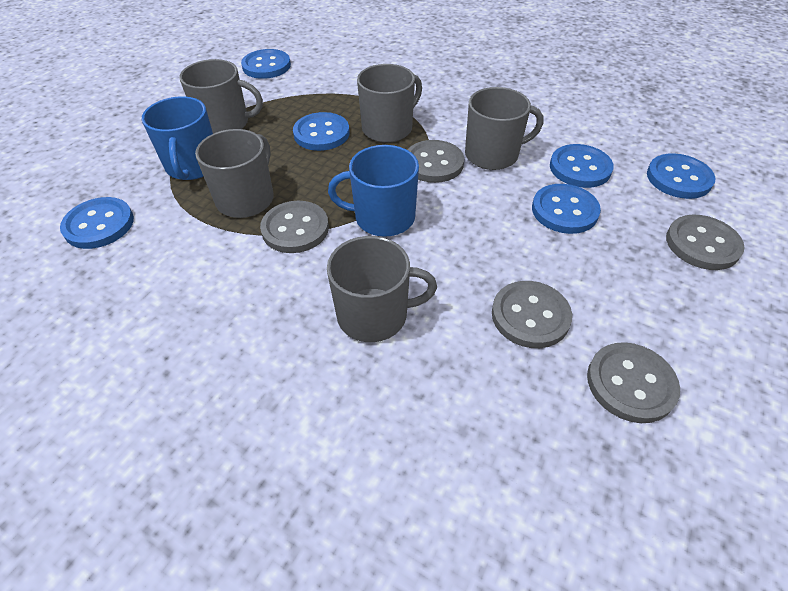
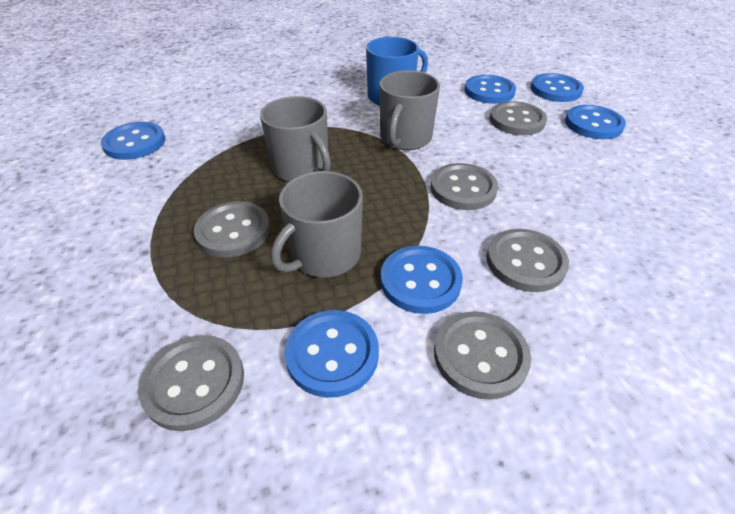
blue mug: 2 -> 1
grey button: 5 -> 6
grey mug: 5 -> 3

